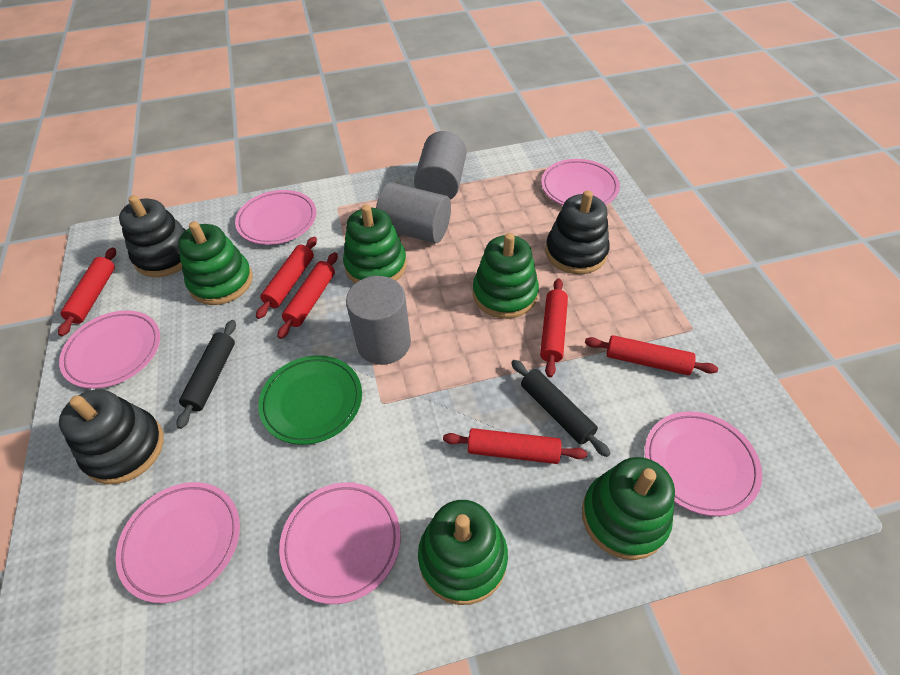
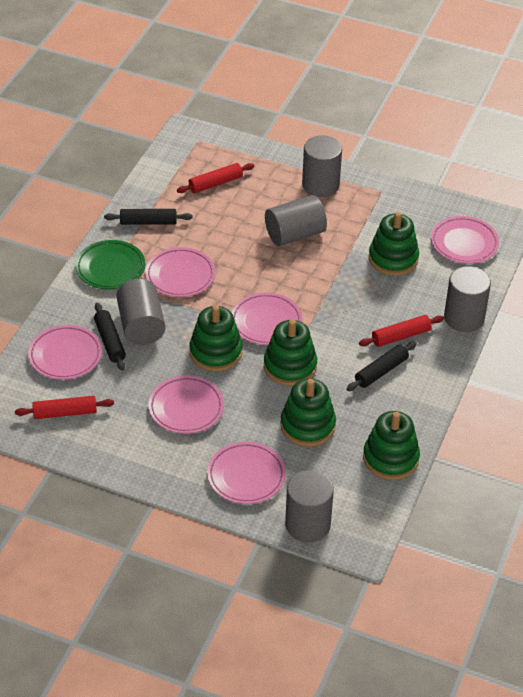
black rolling pin: 2 -> 3
black stacking toy: 3 -> 0
grey cylinder: 3 -> 5
red rolling pin: 6 -> 3

